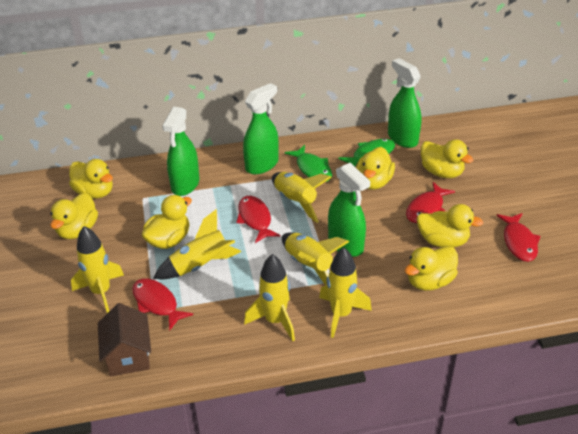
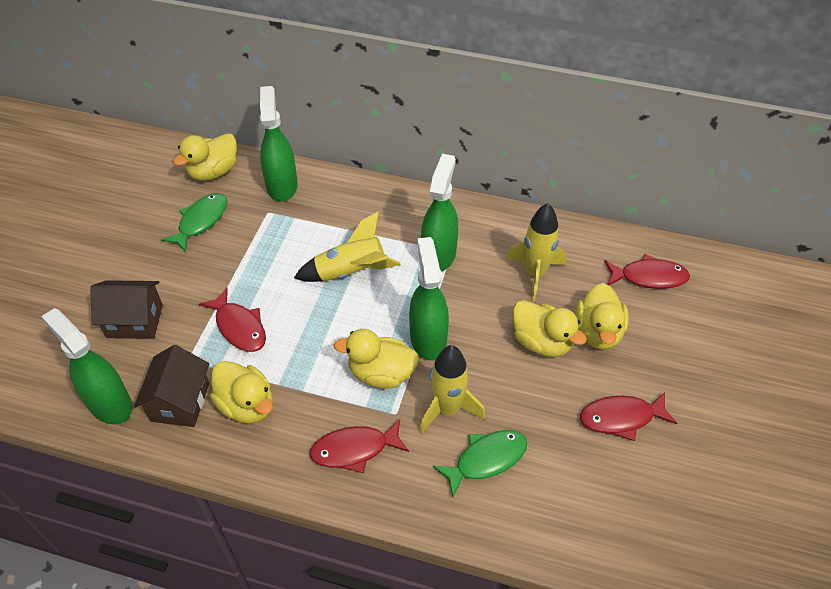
brown house: 1 -> 2
yellow duck: 7 -> 5
yellow rocket: 6 -> 3

